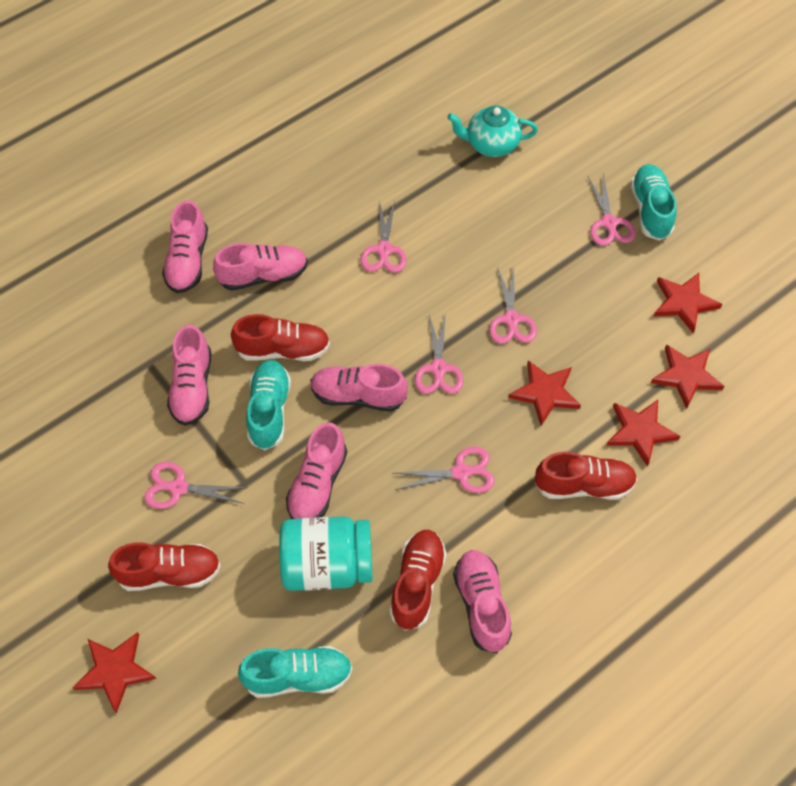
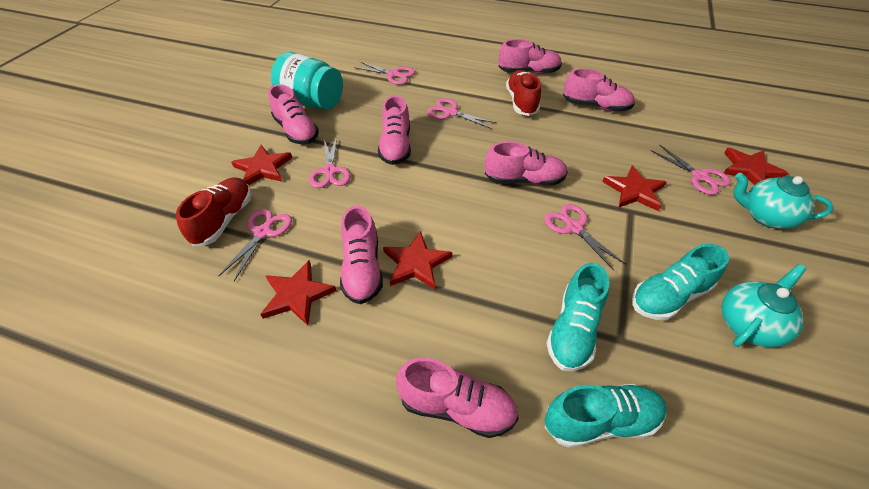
pink shoe: 6 -> 7
red shoe: 4 -> 2
turquoise teapot: 1 -> 2

